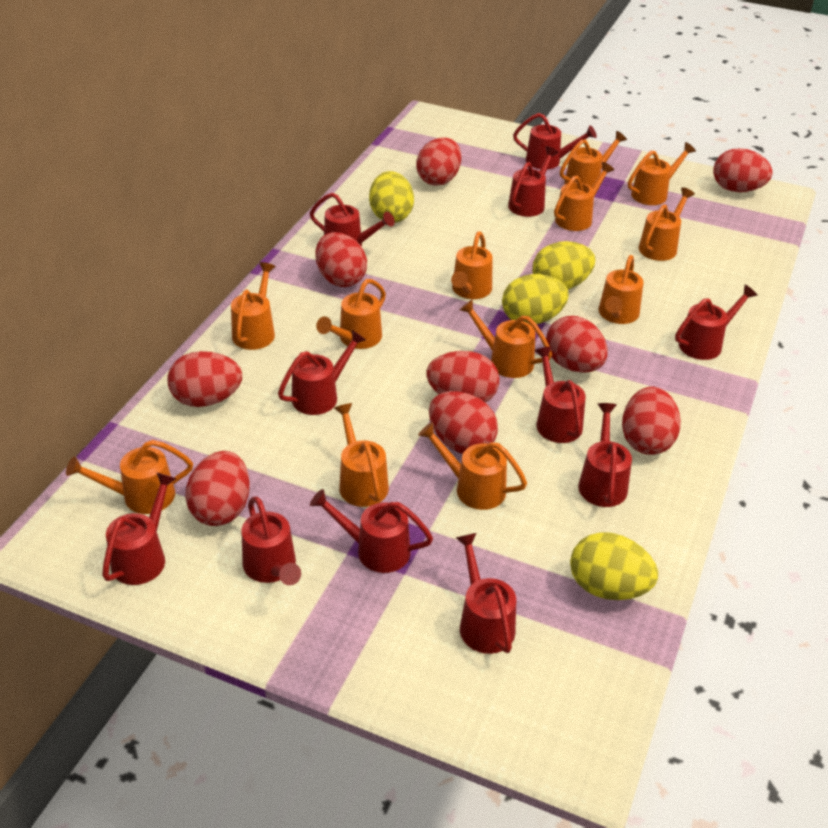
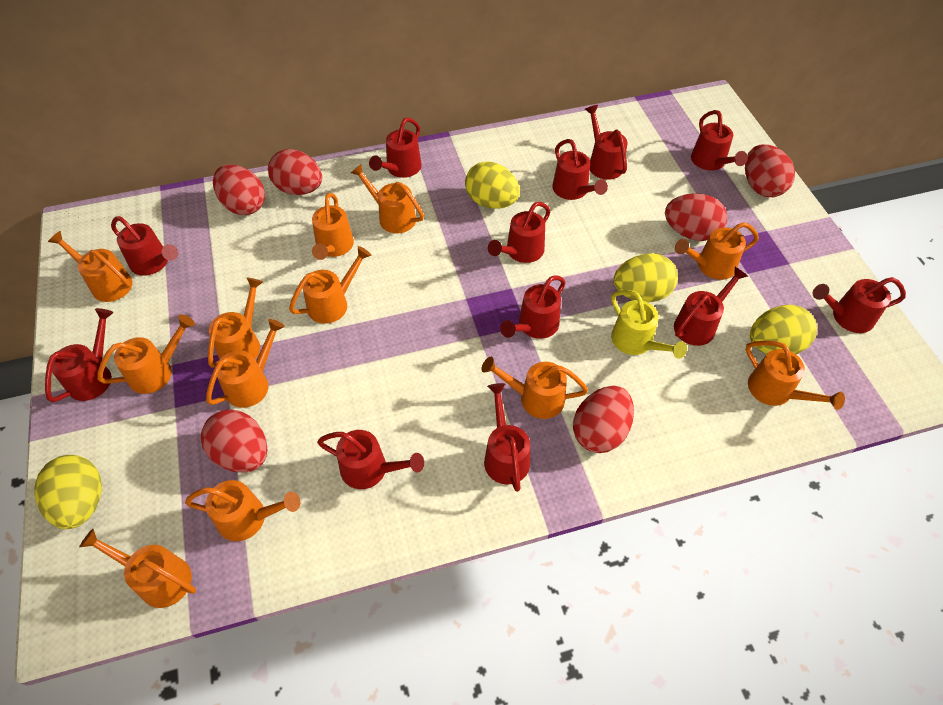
red egg: 9 -> 6
red watering can: 11 -> 12
yellow watering can: 0 -> 1

